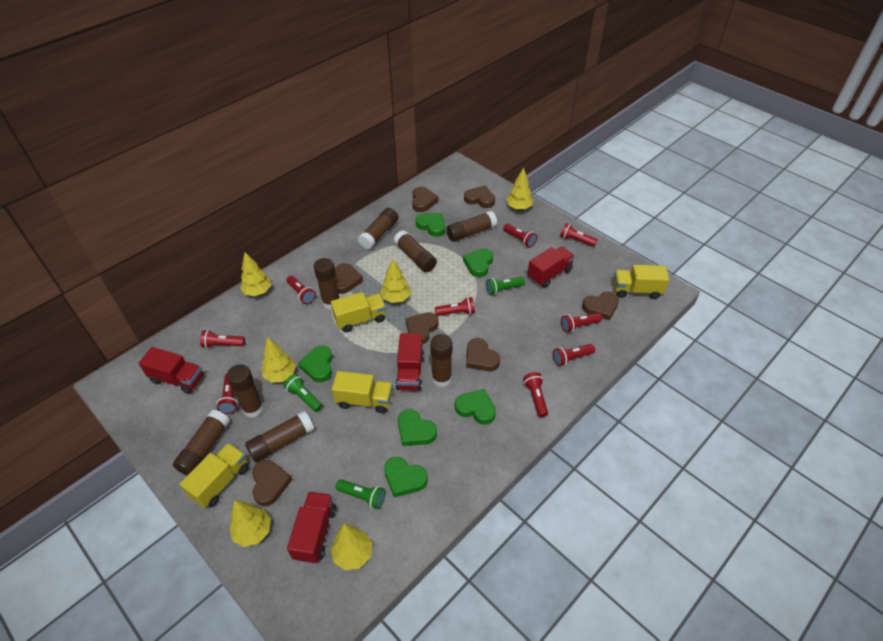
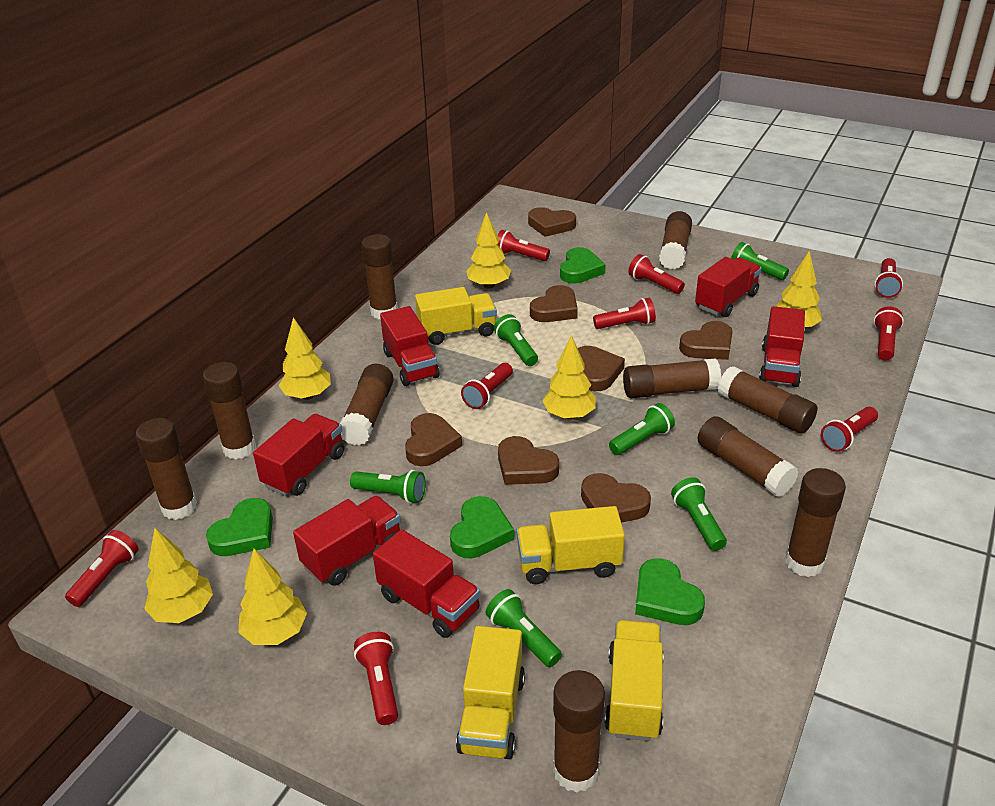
brown glue stick: 8 -> 10
green flashlight: 3 -> 6
green heart: 6 -> 4
red truck: 4 -> 6

